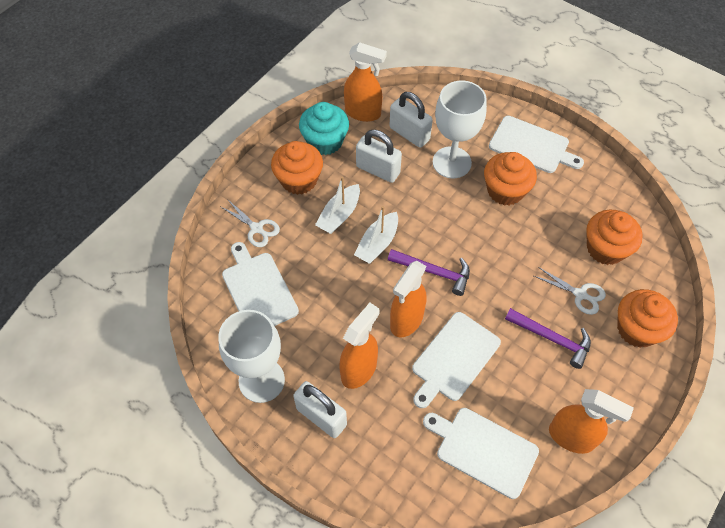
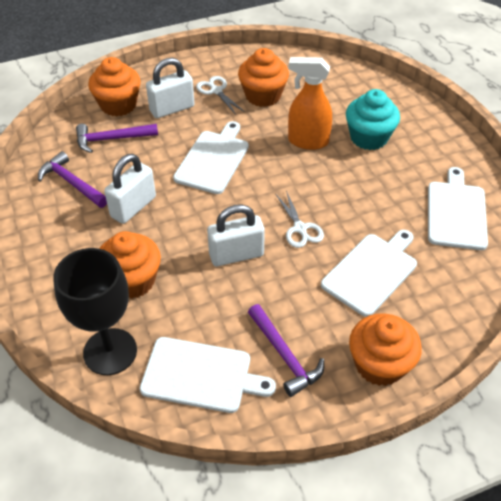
black goblet: 0 -> 1
orange spray bottle: 4 -> 1
purple hammer: 2 -> 3
white boat: 2 -> 0
white goblet: 2 -> 0

